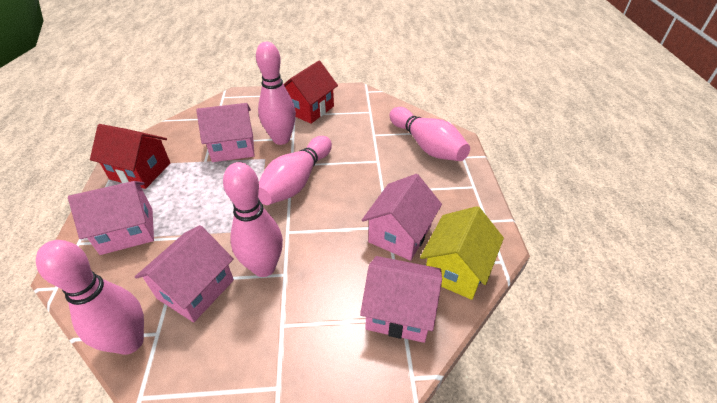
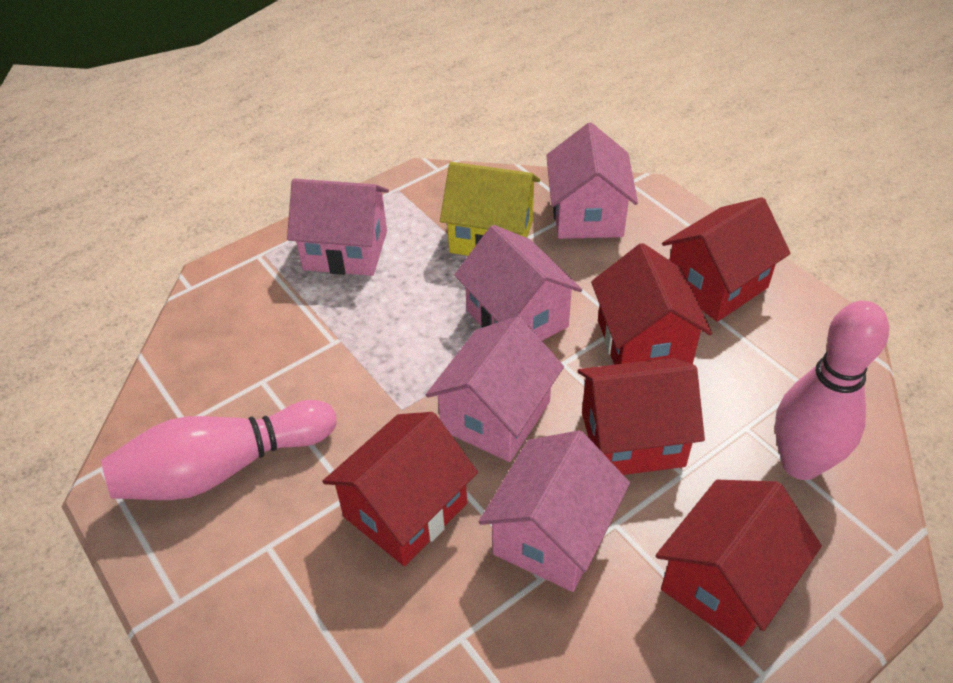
pink bowling pin: 5 -> 2
red house: 2 -> 5

